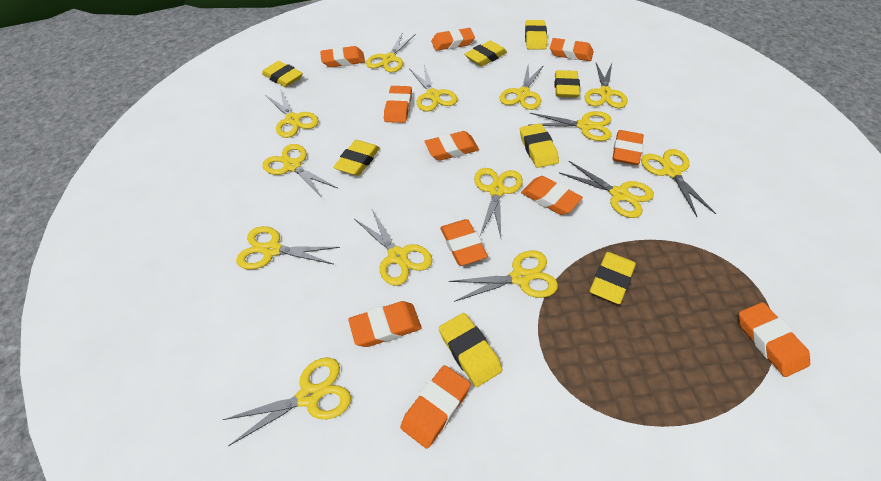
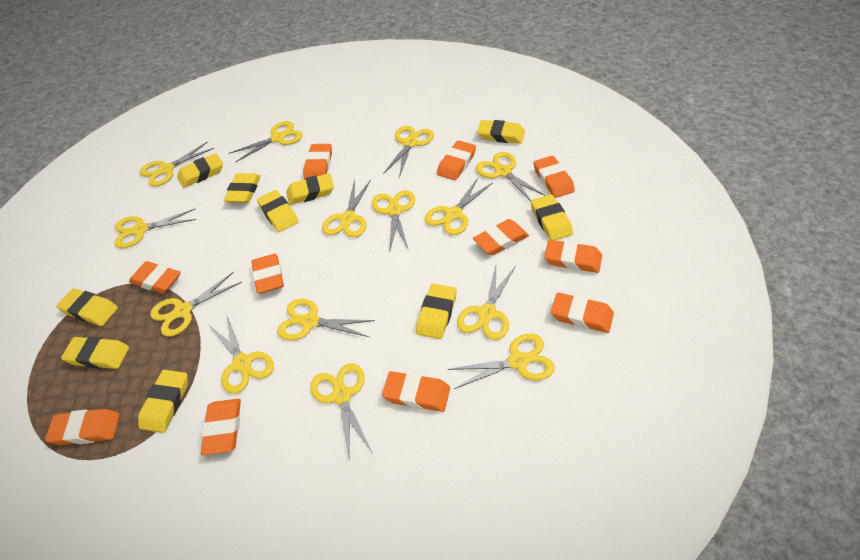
yellow eraser: 8 -> 10

